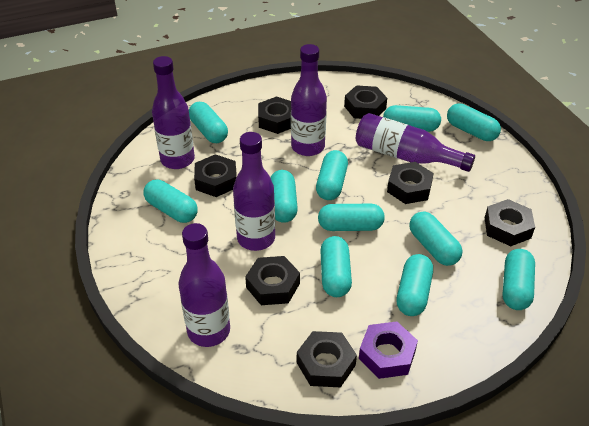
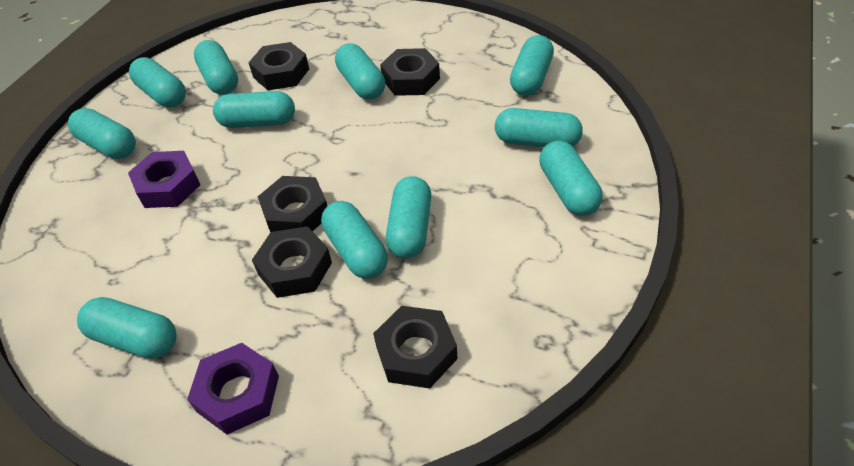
black nut: 7 -> 5
purple bottle: 5 -> 0
purple nut: 1 -> 2

